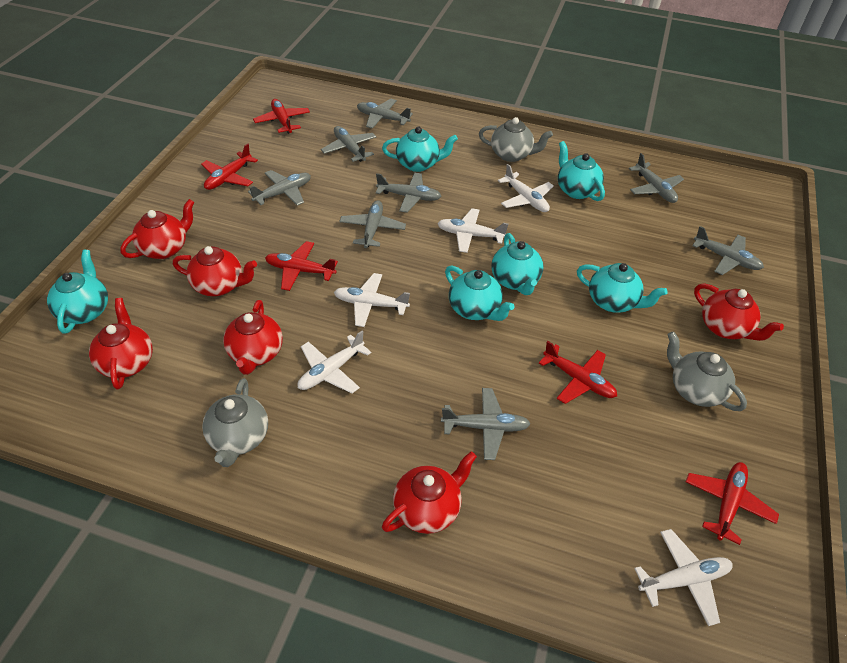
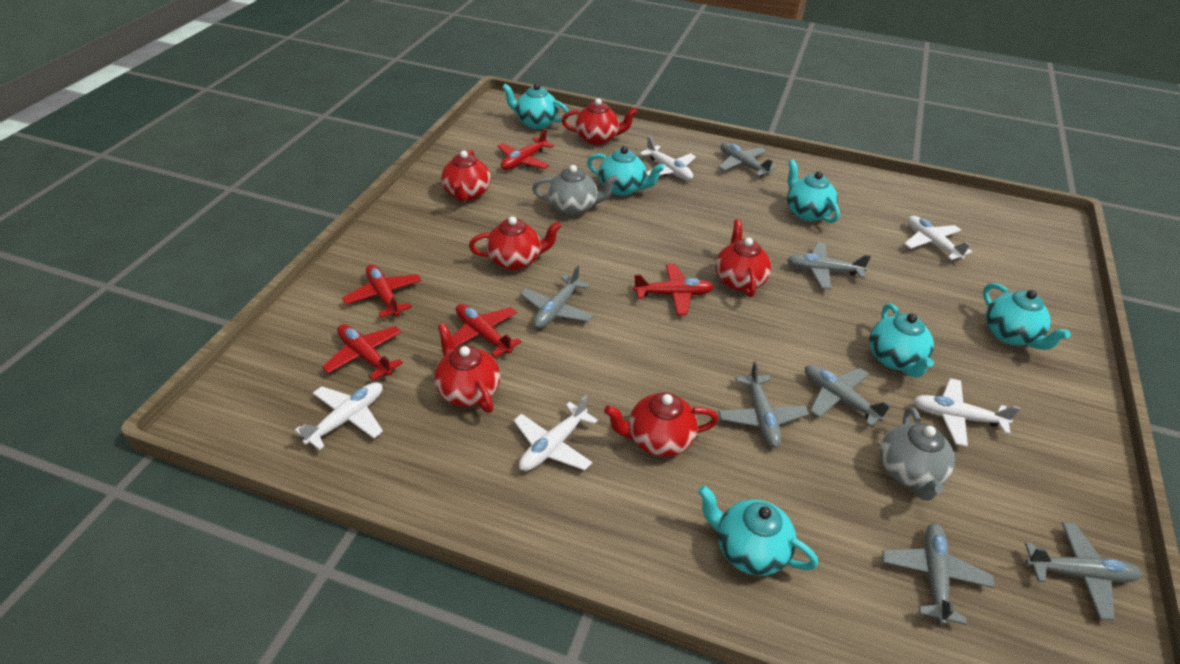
grey plane: 8 -> 7
grey teapot: 3 -> 2

